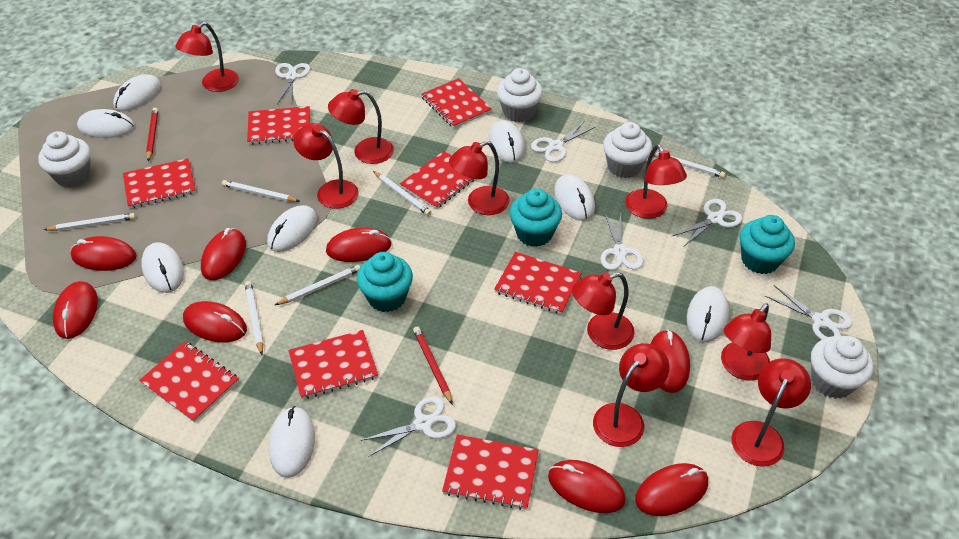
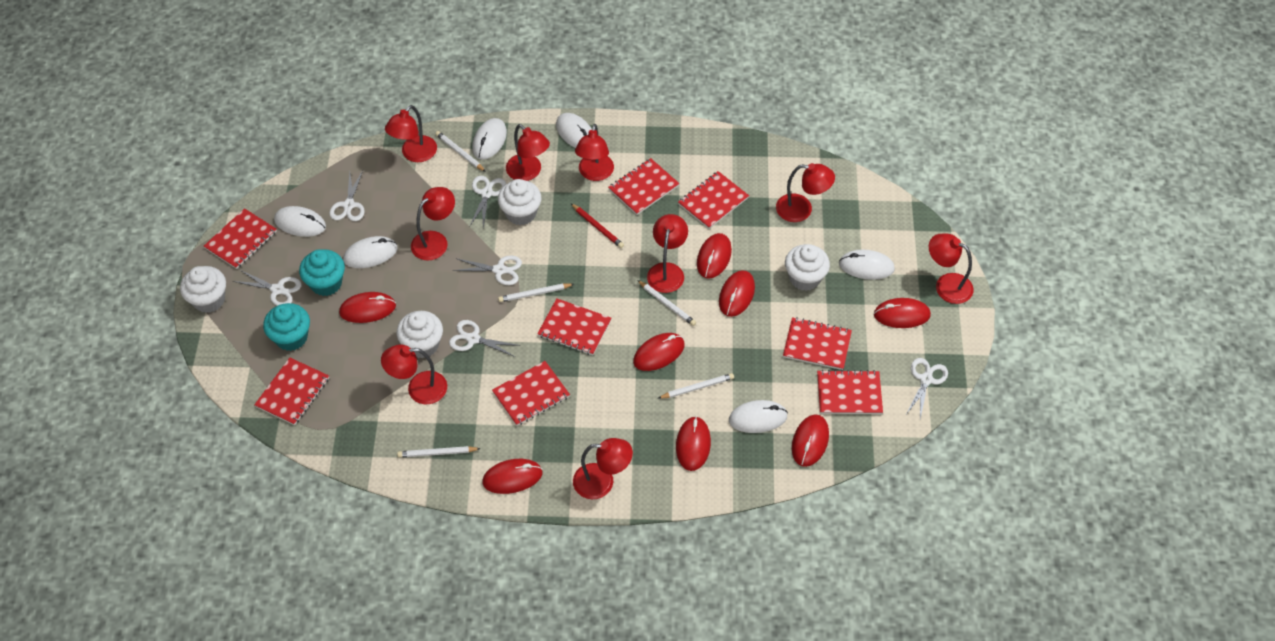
red pencil: 2 -> 1
turquoise cupcake: 3 -> 2
white mouse: 8 -> 6
white pencil: 6 -> 5

